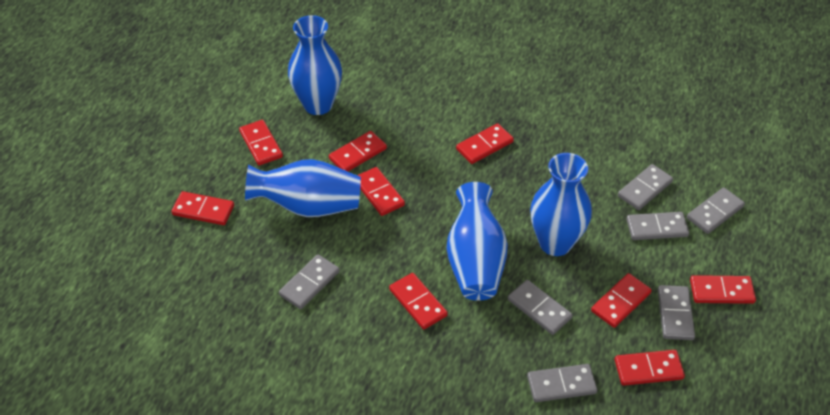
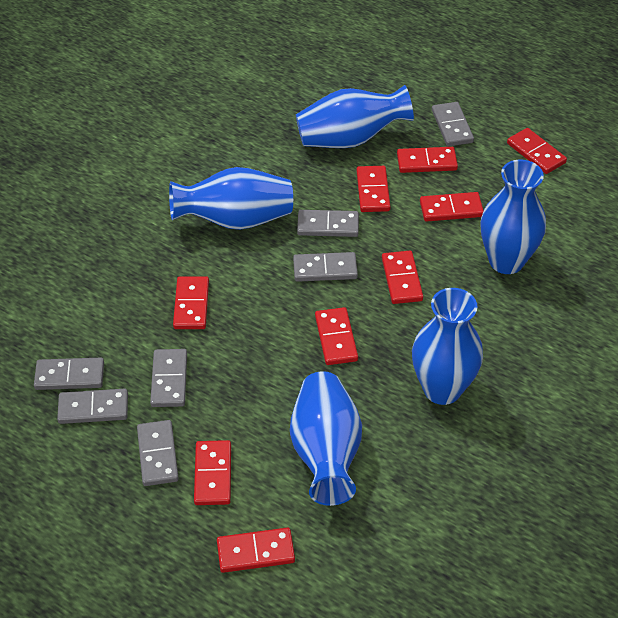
blue vase: 4 -> 5

